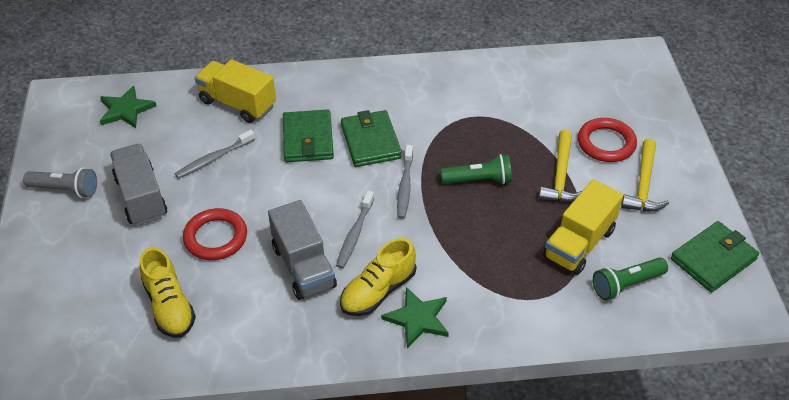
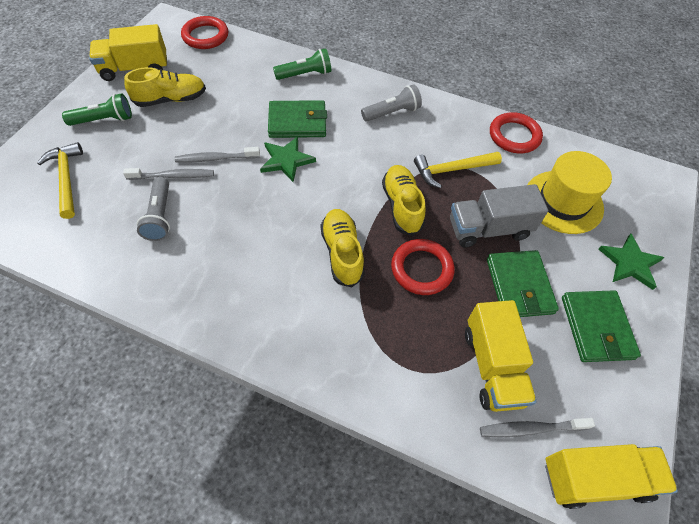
grey flashlight: 1 -> 2
grey truck: 2 -> 1
red ring: 2 -> 3
yellow hat: 0 -> 1
yellow shoe: 2 -> 3
yellow truck: 2 -> 3

